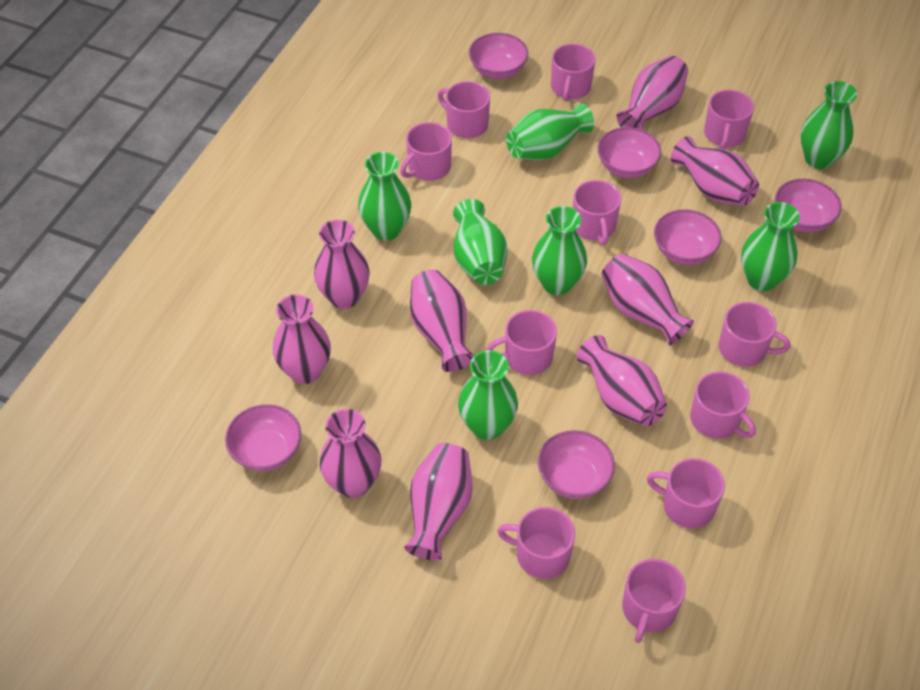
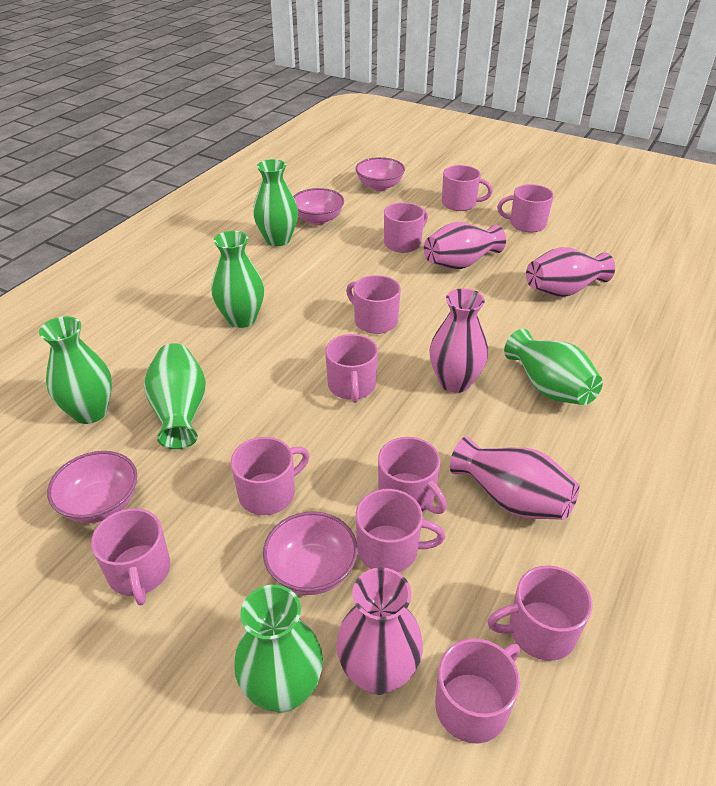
green vase: 7 -> 6
pink bowl: 6 -> 4
pink vase: 9 -> 5

